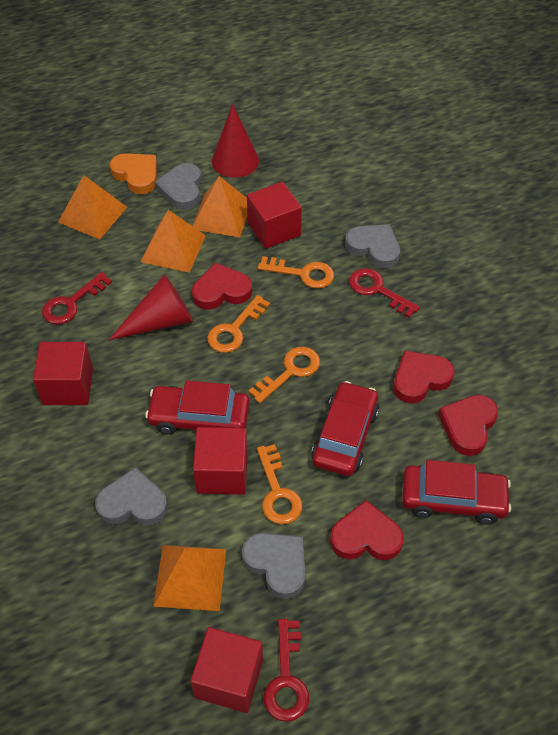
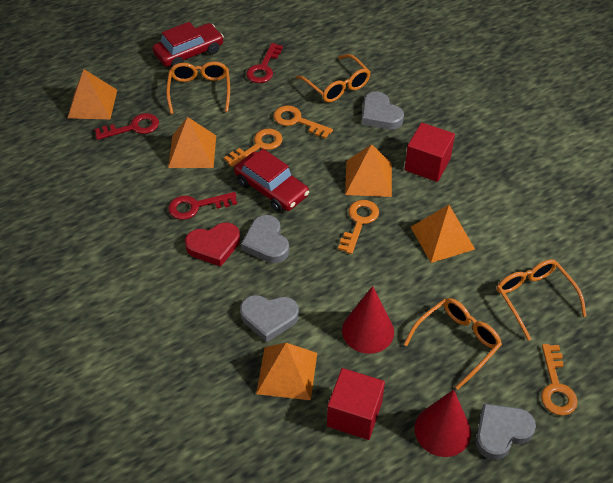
orange glasses: 0 -> 4
orange heart: 1 -> 0
orange pyramid: 4 -> 5
red car: 3 -> 2
red cube: 4 -> 2
red heart: 4 -> 1

